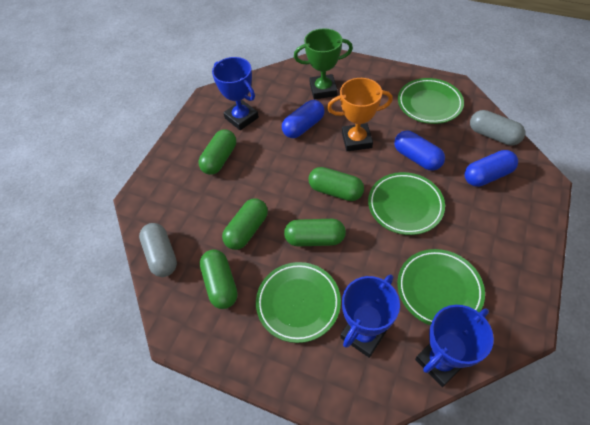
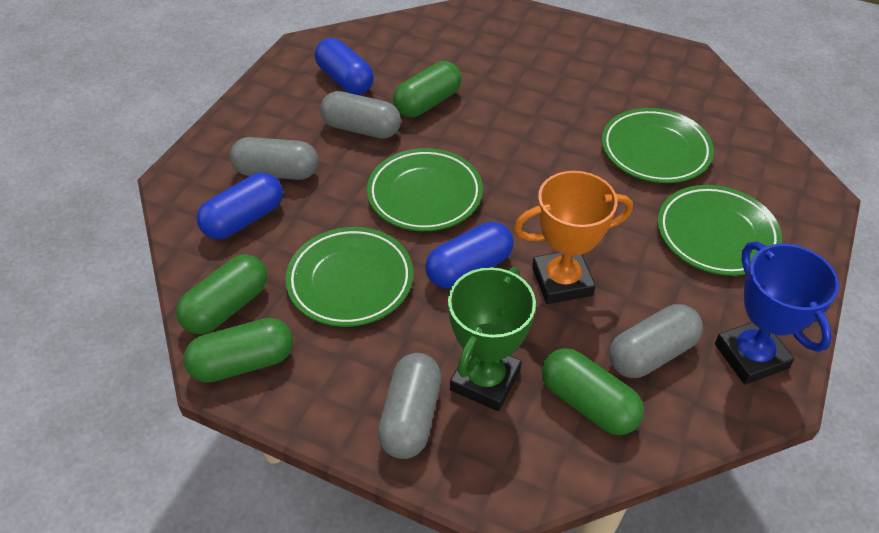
blue trophy: 3 -> 1
green capsule: 5 -> 4
grey capsule: 2 -> 4

